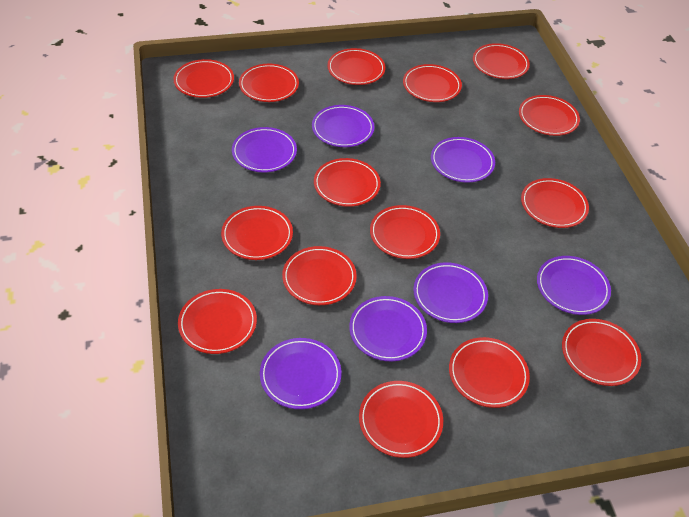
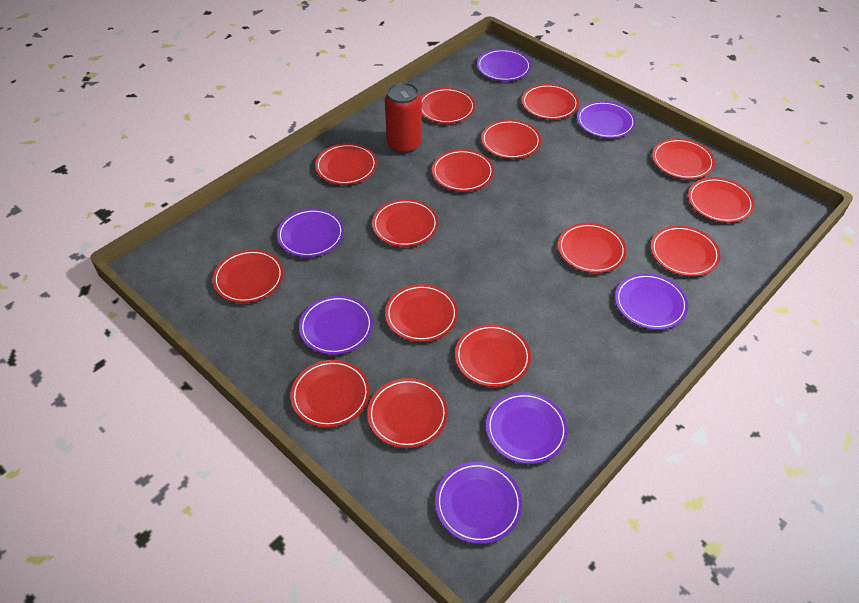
red can: 0 -> 1

